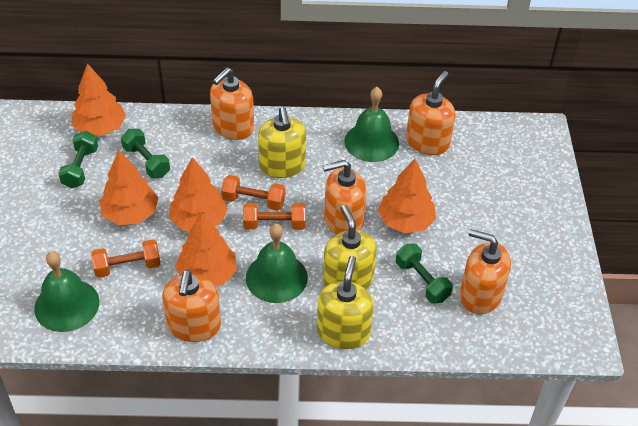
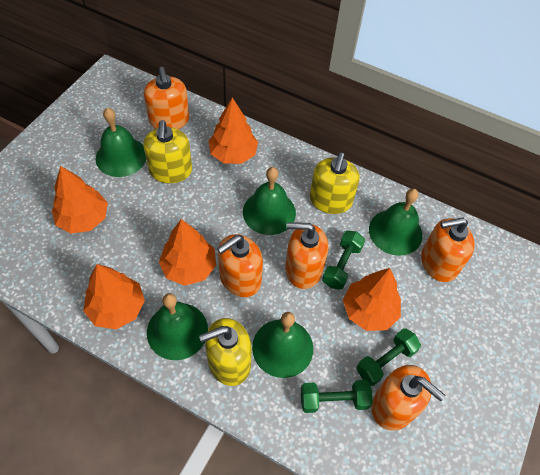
green bell: 3 -> 5
orange dumbbell: 3 -> 0

